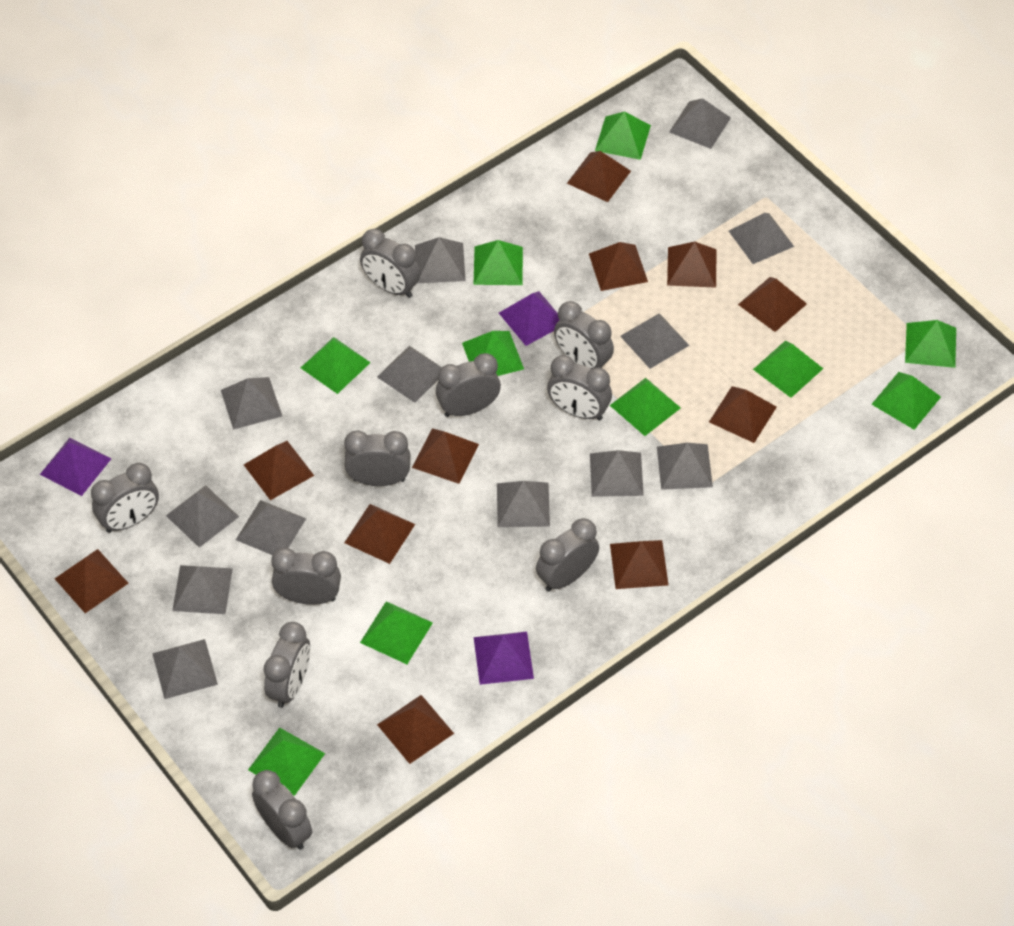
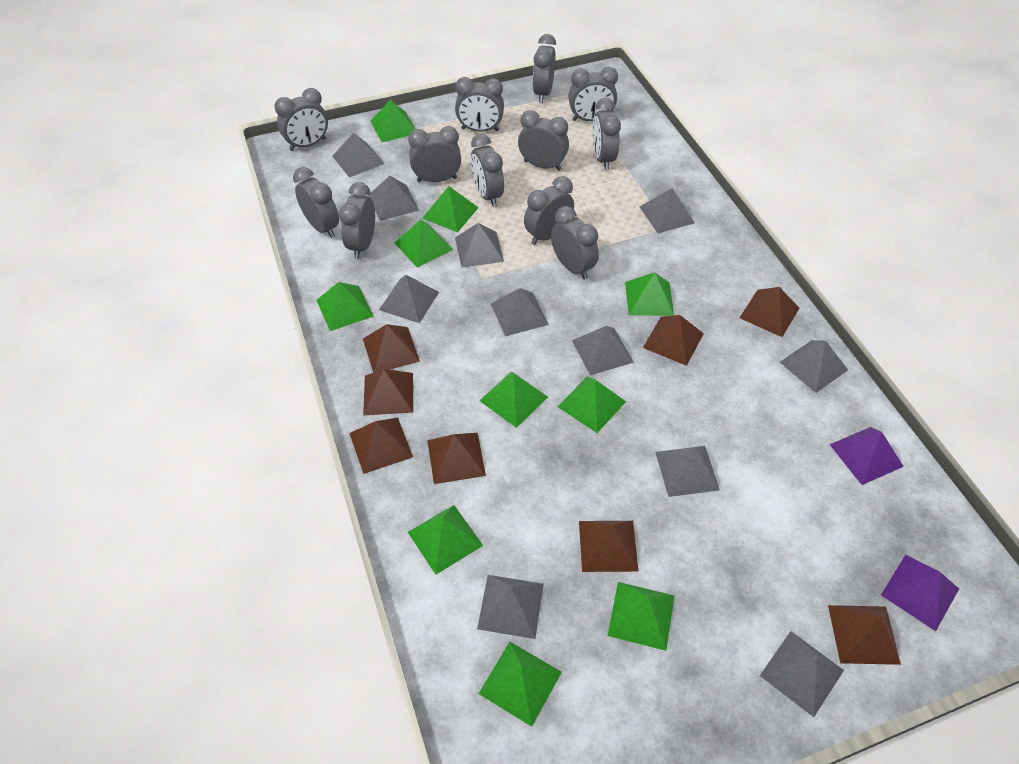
brown pyramid: 11 -> 8
grey clock: 10 -> 12
grey pyramid: 13 -> 11
purple pyramid: 3 -> 2

